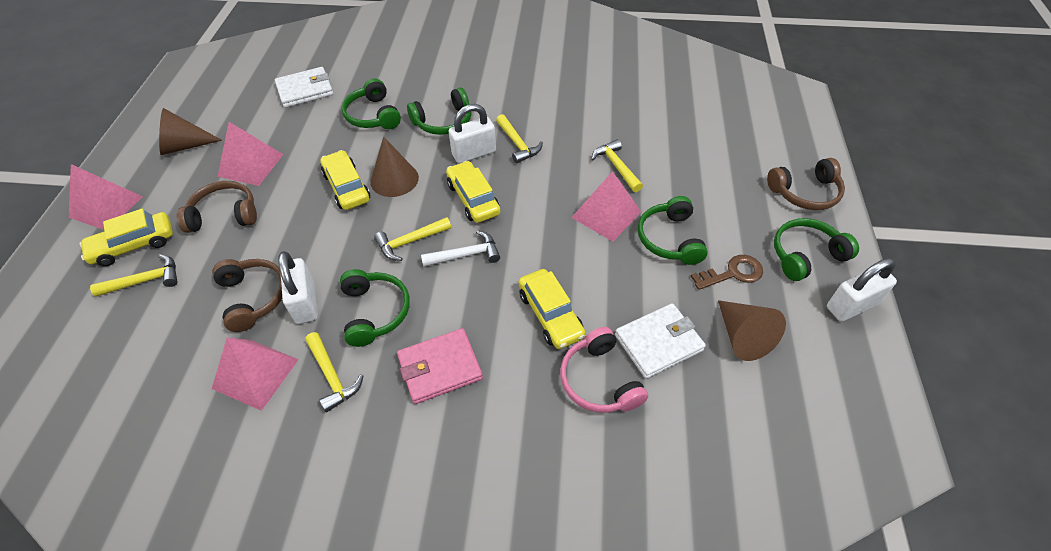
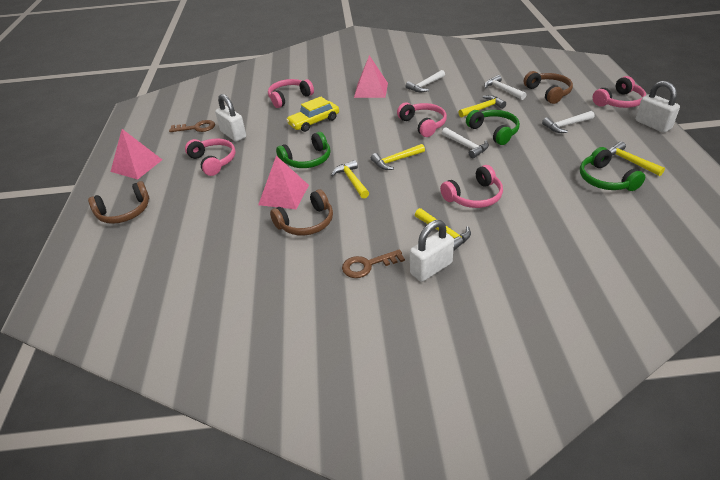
brown cone: 3 -> 0
brown key: 1 -> 2
green headphones: 5 -> 3
pink headphones: 1 -> 5
pink pyramid: 4 -> 3
pink wallet: 1 -> 0
white hammer: 1 -> 4
white wallet: 2 -> 0
yellow car: 4 -> 1

